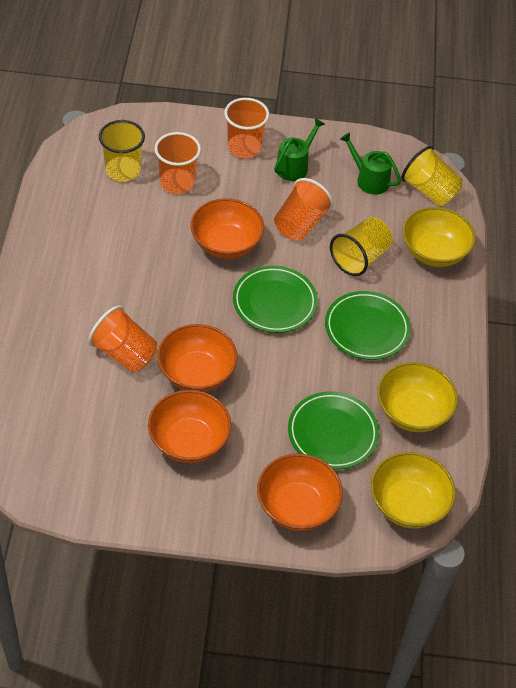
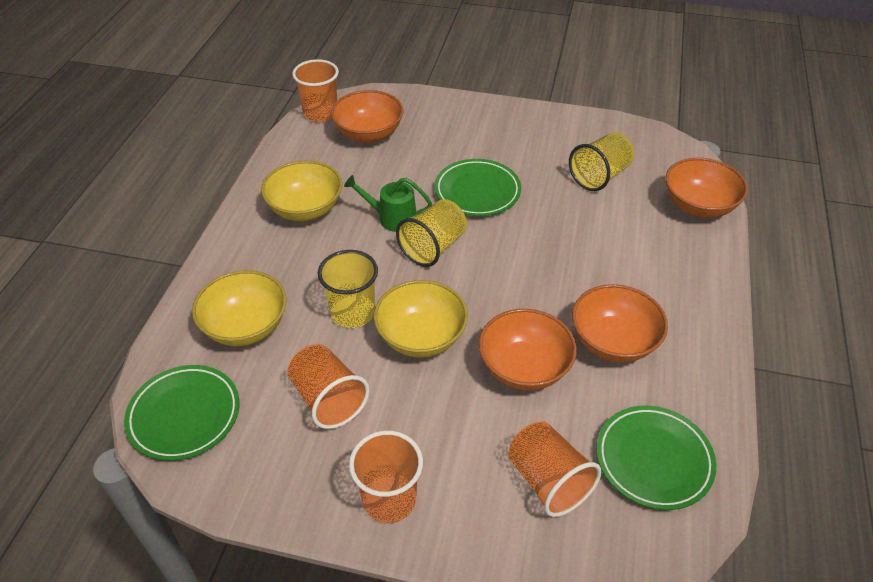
green watering can: 2 -> 1

